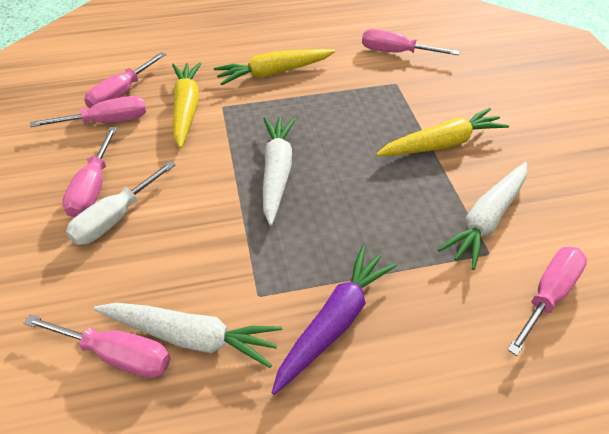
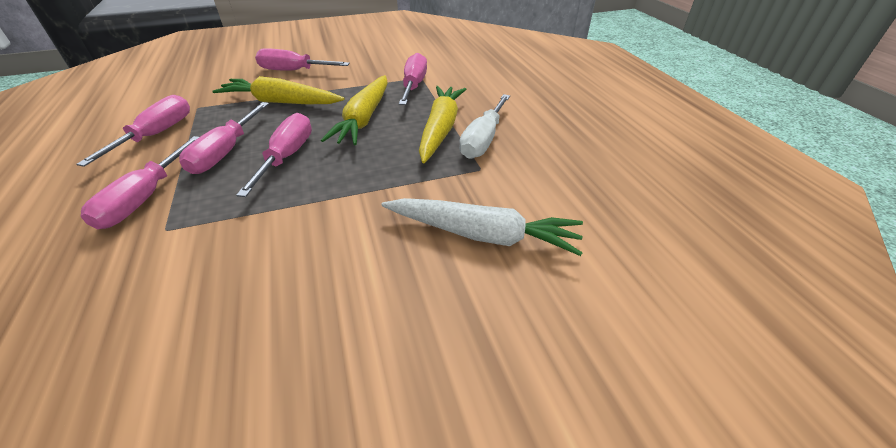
purple carrot: 1 -> 0
white carrot: 3 -> 1

